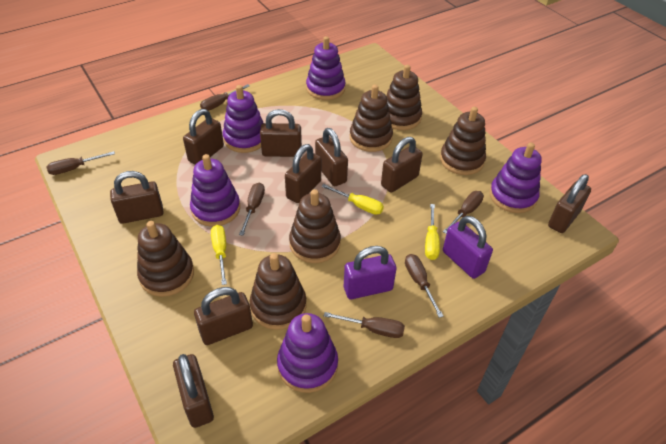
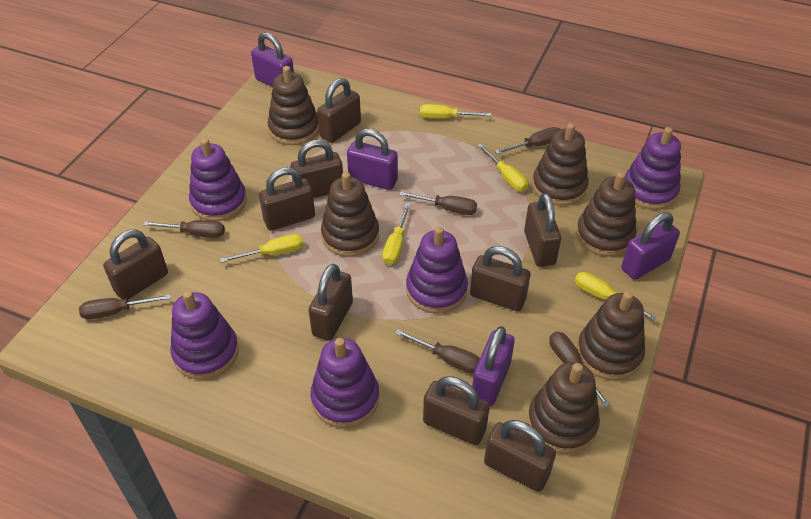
purple padlock: 2 -> 4
yellow screwdriver: 3 -> 5

